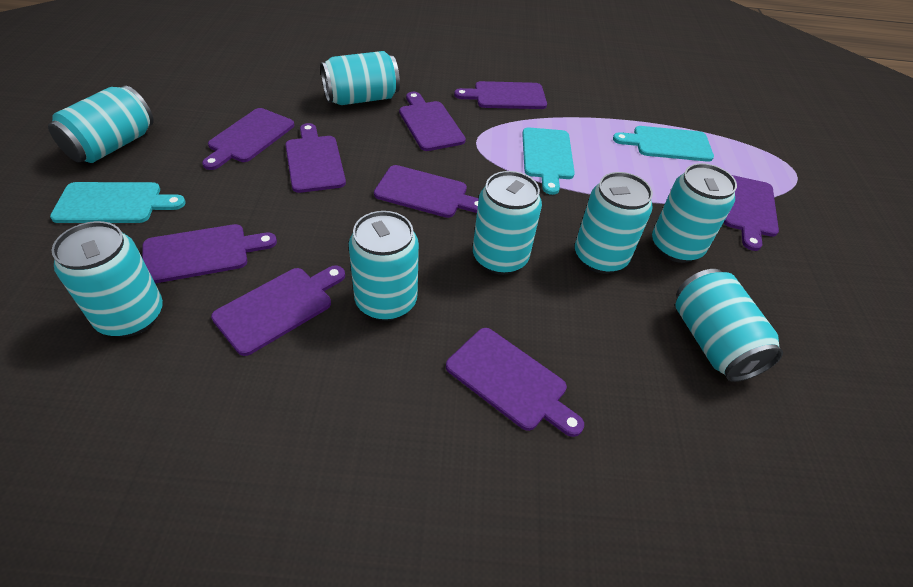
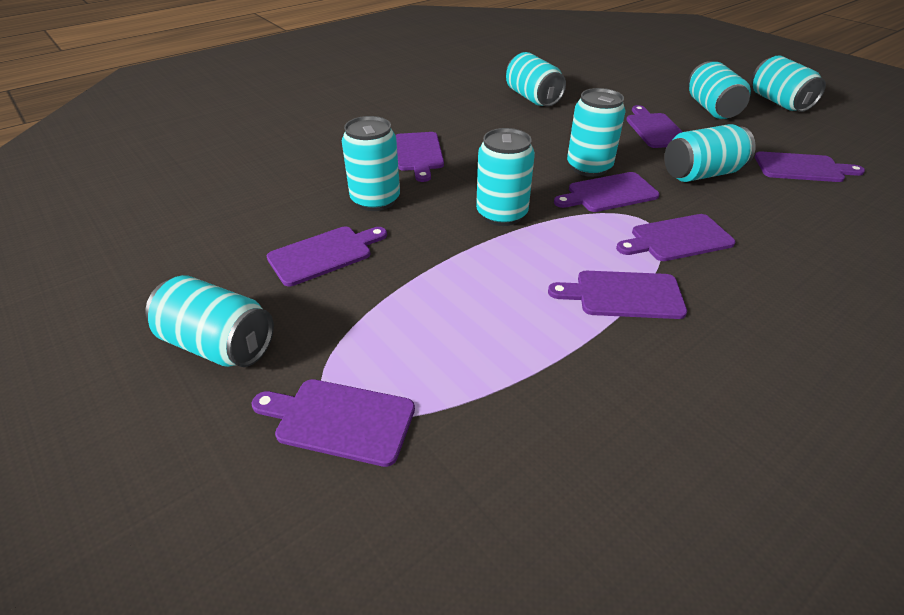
purple cutting board: 9 -> 8
turquoise cutting board: 3 -> 0

